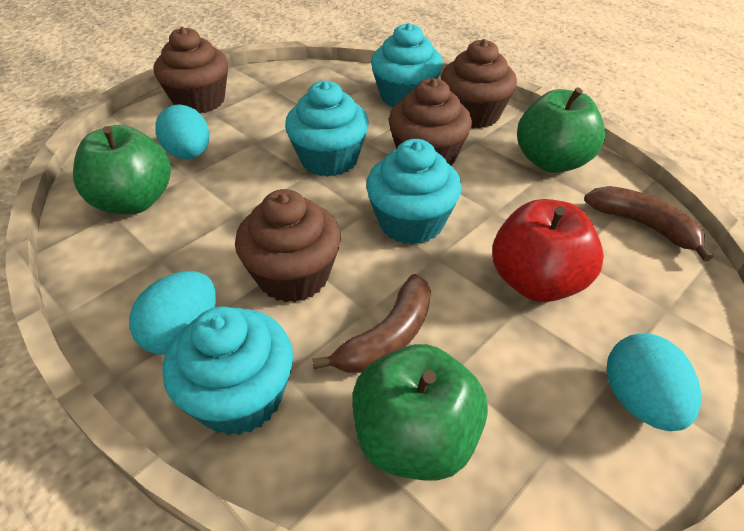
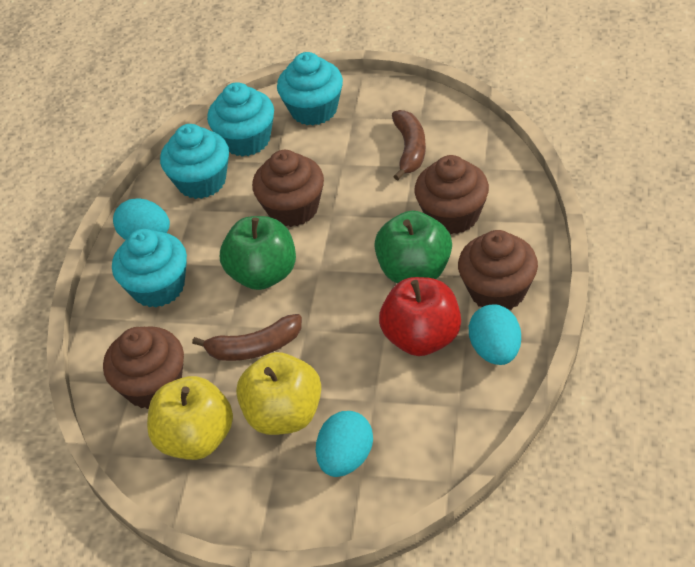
green apple: 3 -> 2
yellow apple: 0 -> 2

